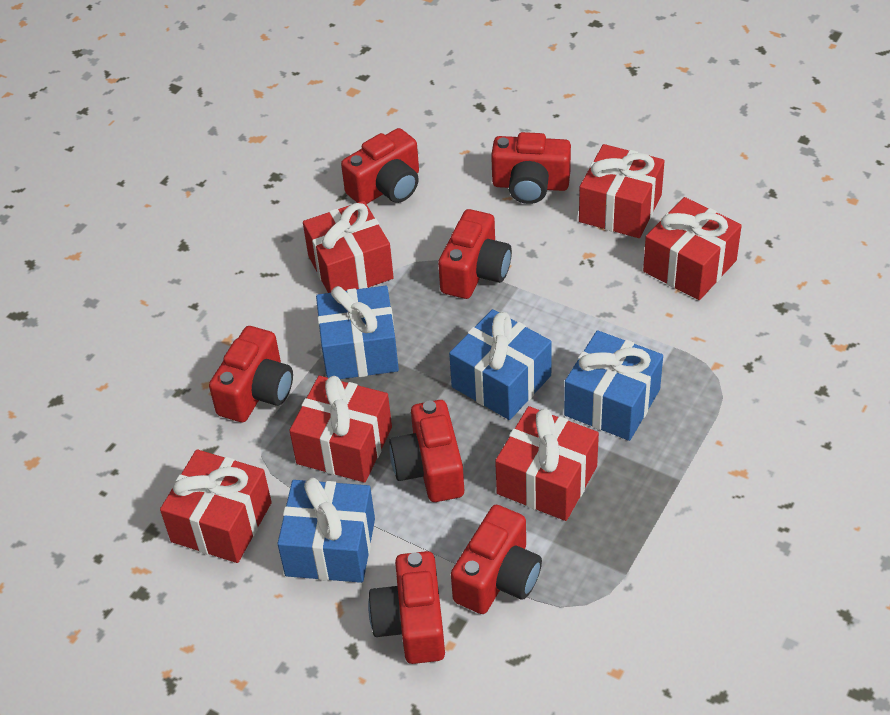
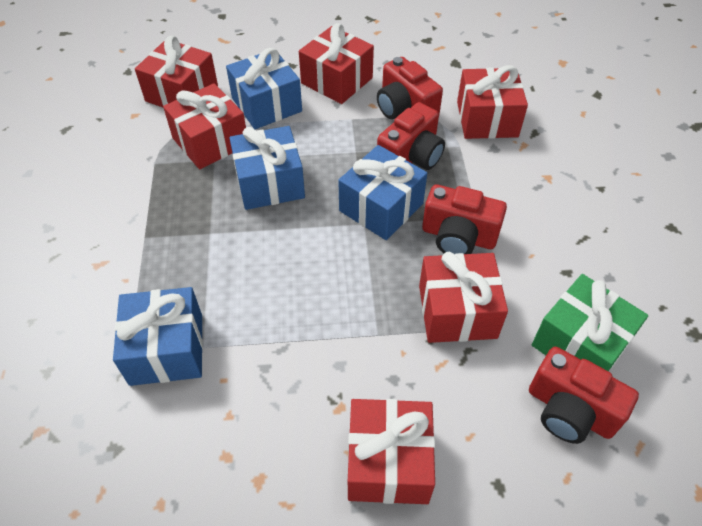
green gift: 0 -> 1
red camera: 7 -> 4

